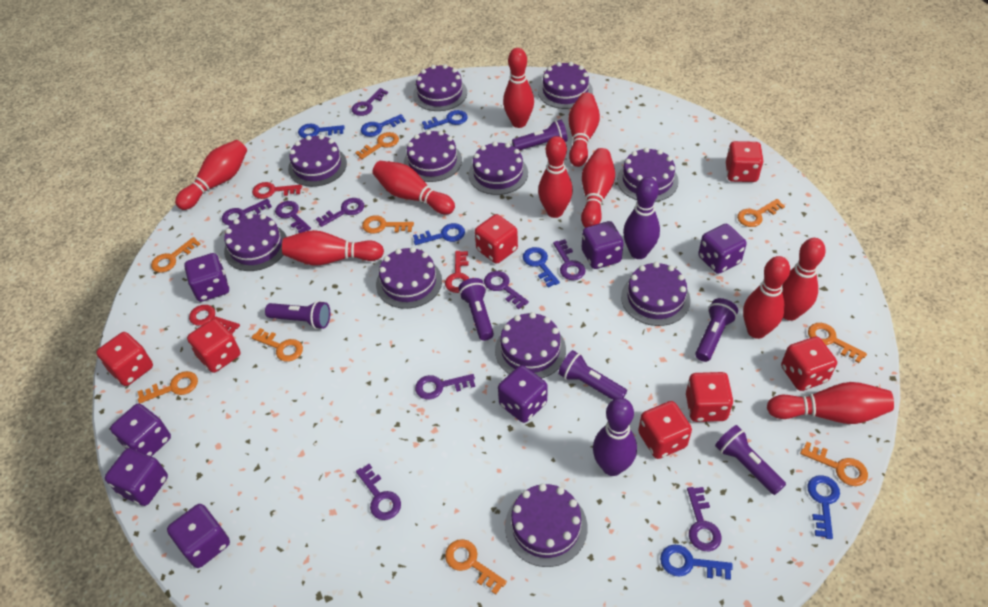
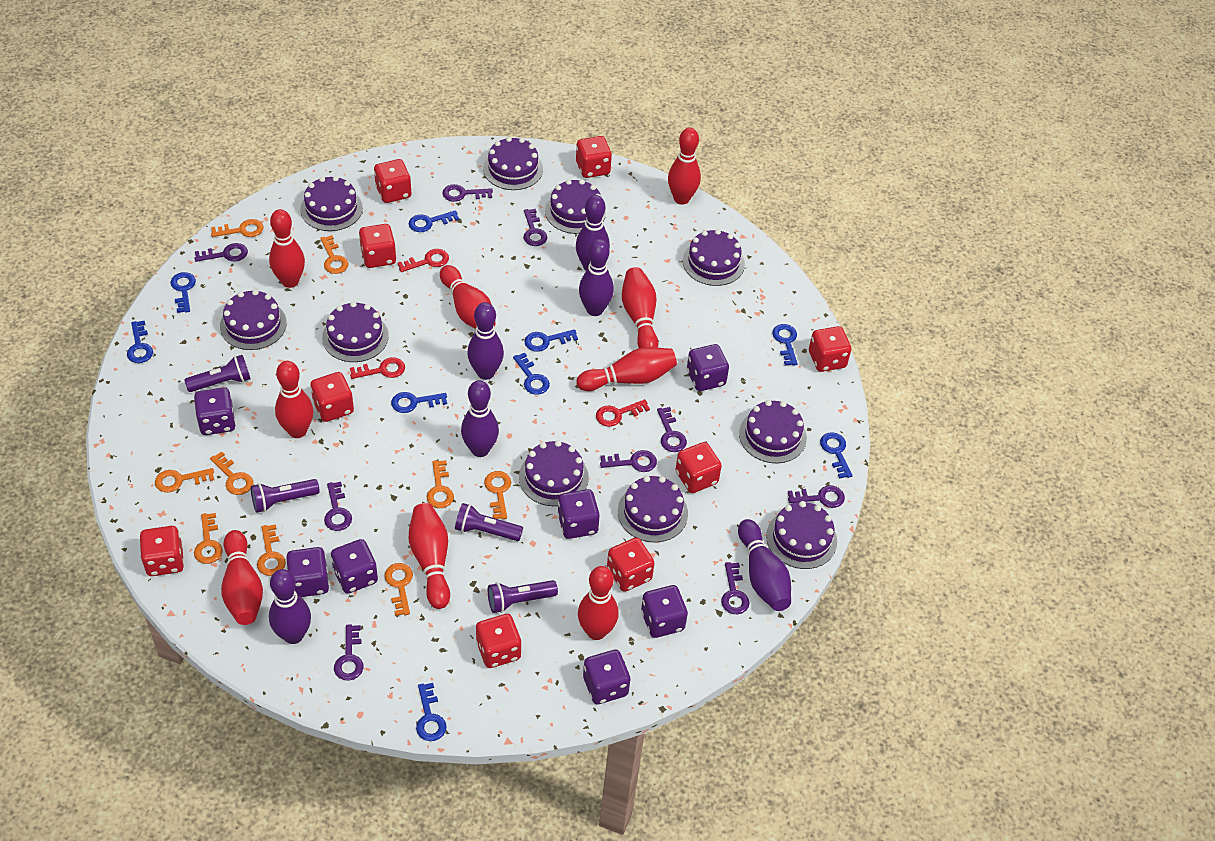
blue key: 7 -> 9
purple bowling pin: 2 -> 6
purple cake: 11 -> 10
purple flashlight: 6 -> 4
red bowling pin: 10 -> 9
red dice: 7 -> 9

